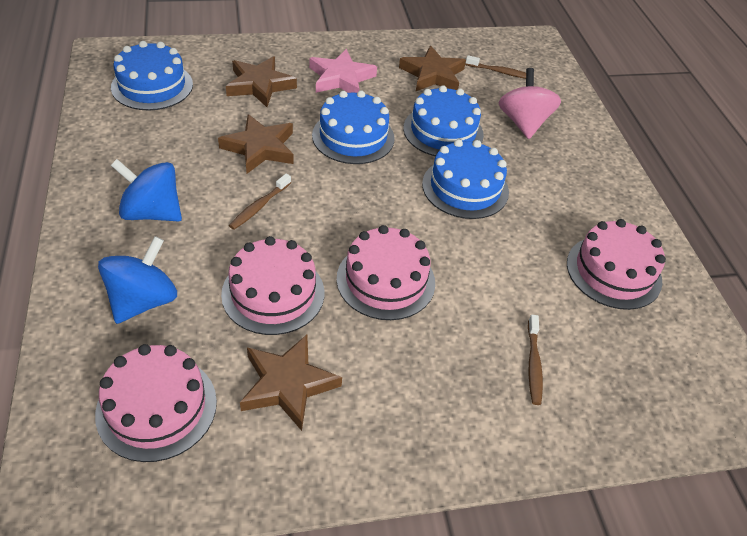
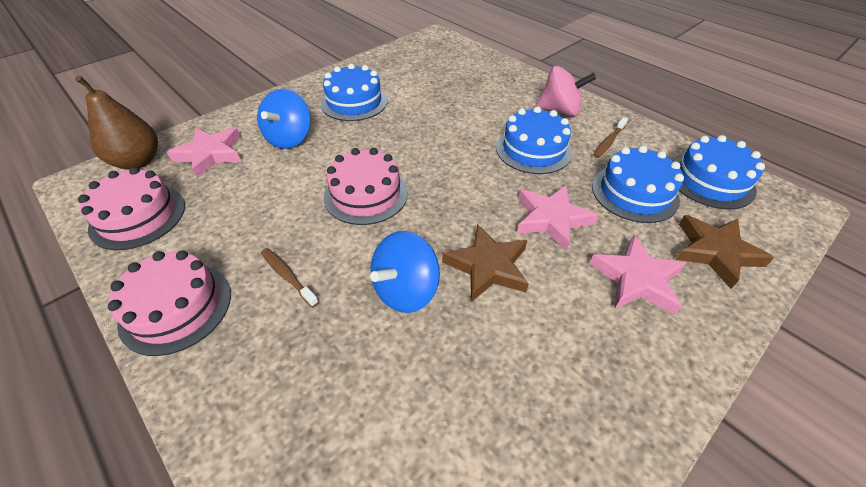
brown pear: 0 -> 1
brown star: 4 -> 2
brown toothbrush: 3 -> 2
pink cake: 4 -> 3
pink star: 1 -> 3

